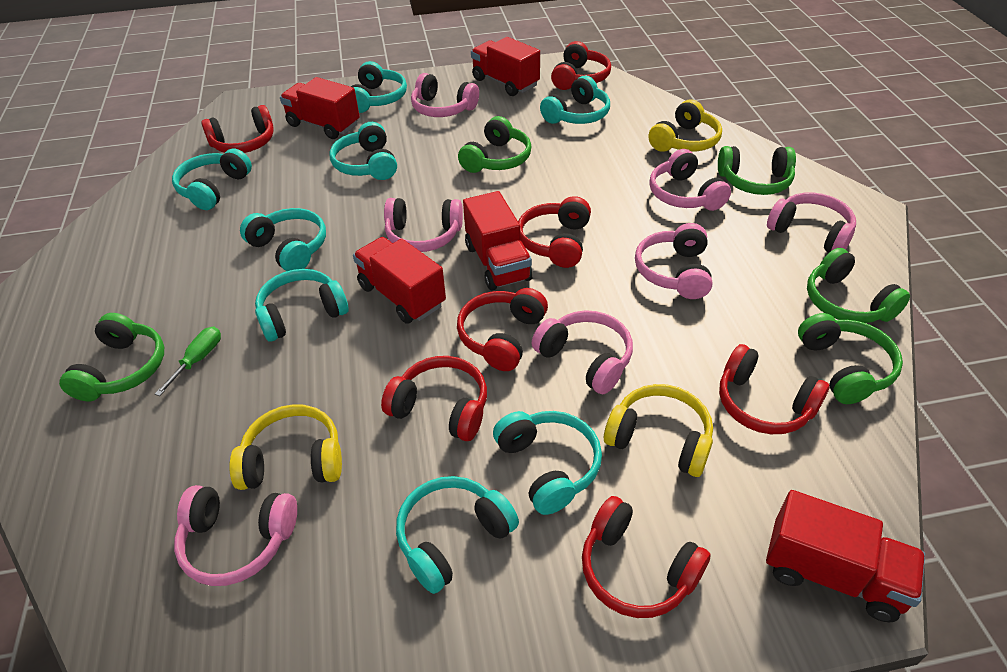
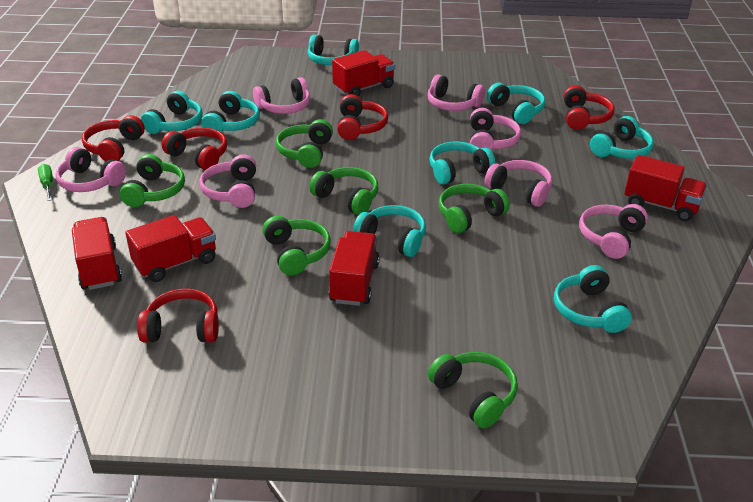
green headphones: 5 -> 6
red headphones: 7 -> 5
yellow headphones: 3 -> 0

